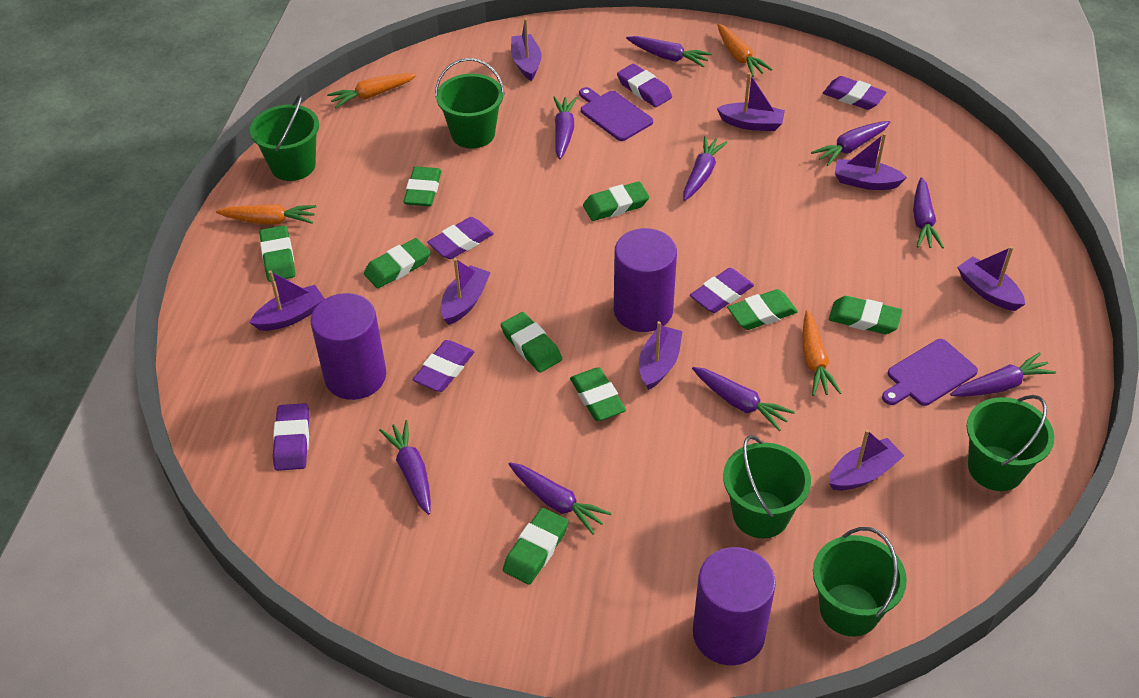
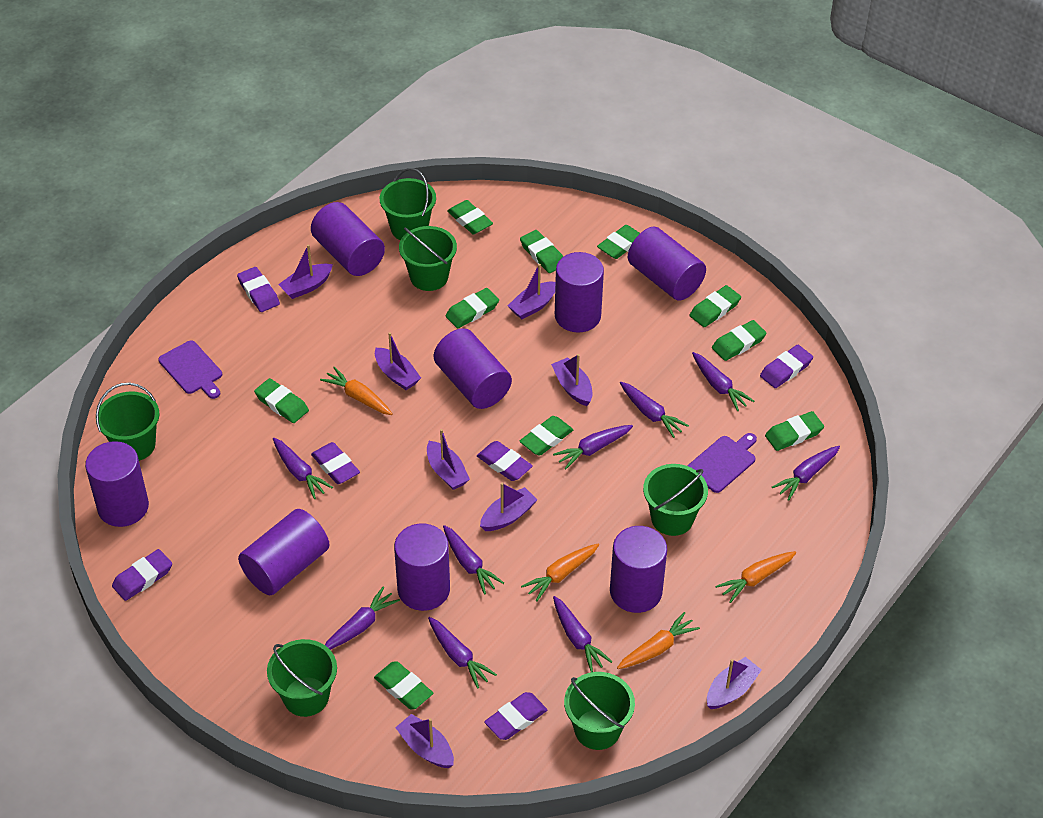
green bucket: 5 -> 6
green eraser: 9 -> 10
purple cylinder: 3 -> 8

